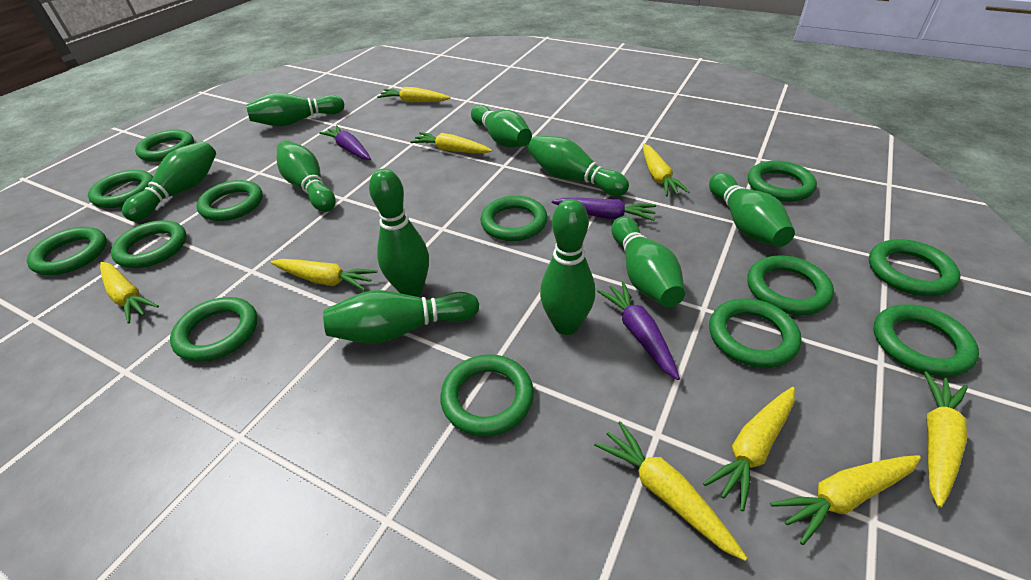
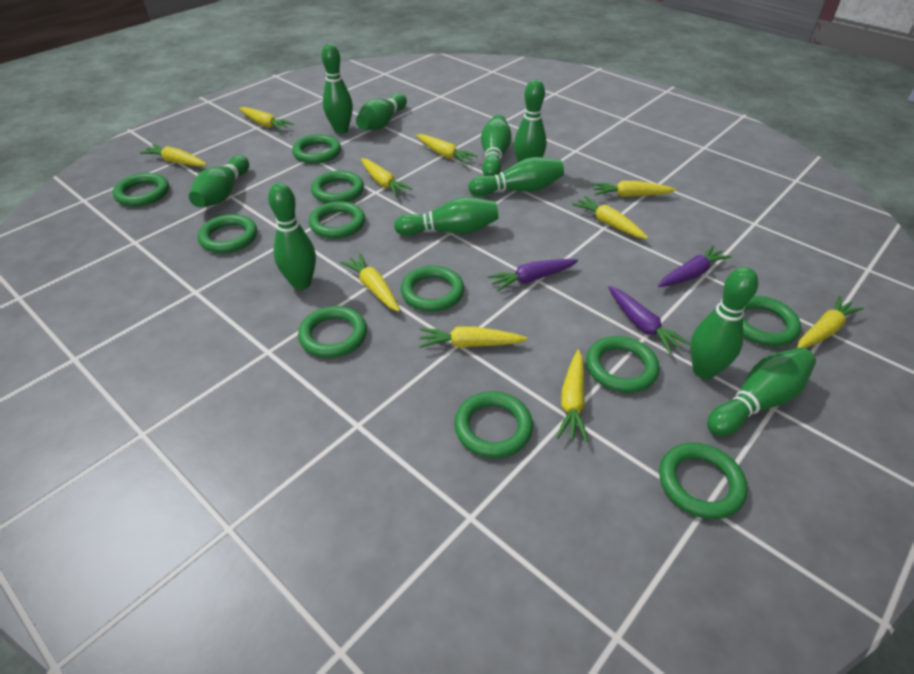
green ring: 13 -> 11
yellow carrot: 9 -> 10

